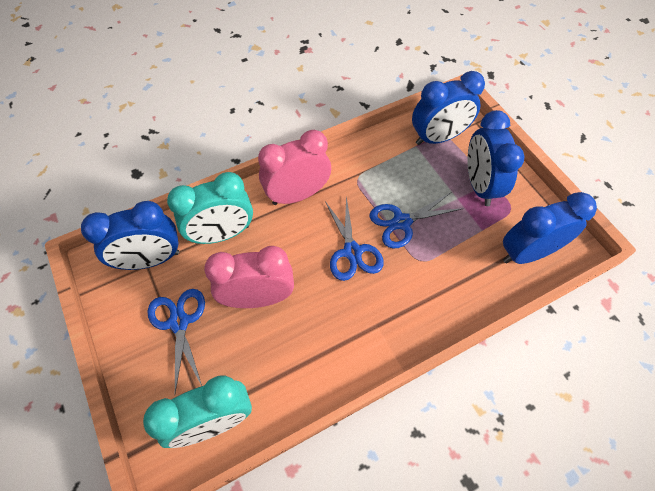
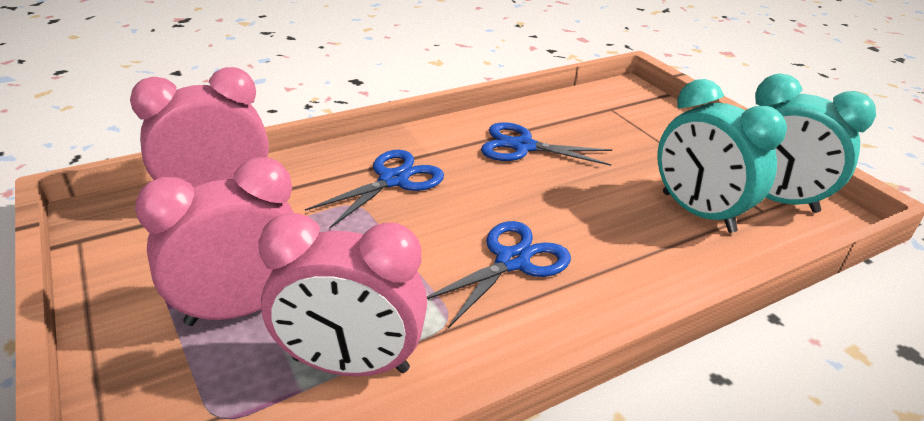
blue clock: 4 -> 0
pink clock: 2 -> 3

